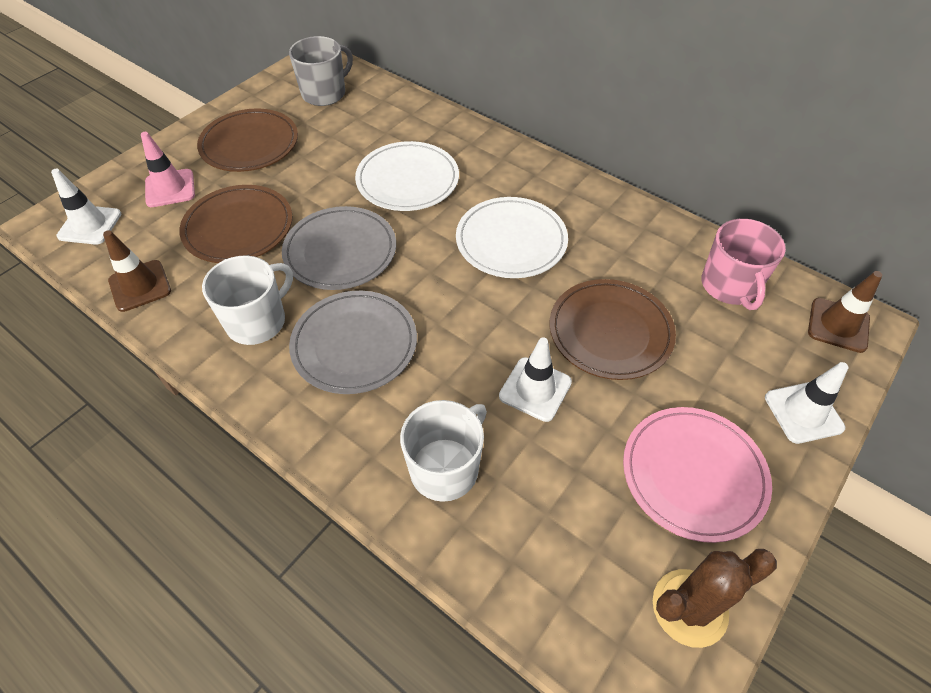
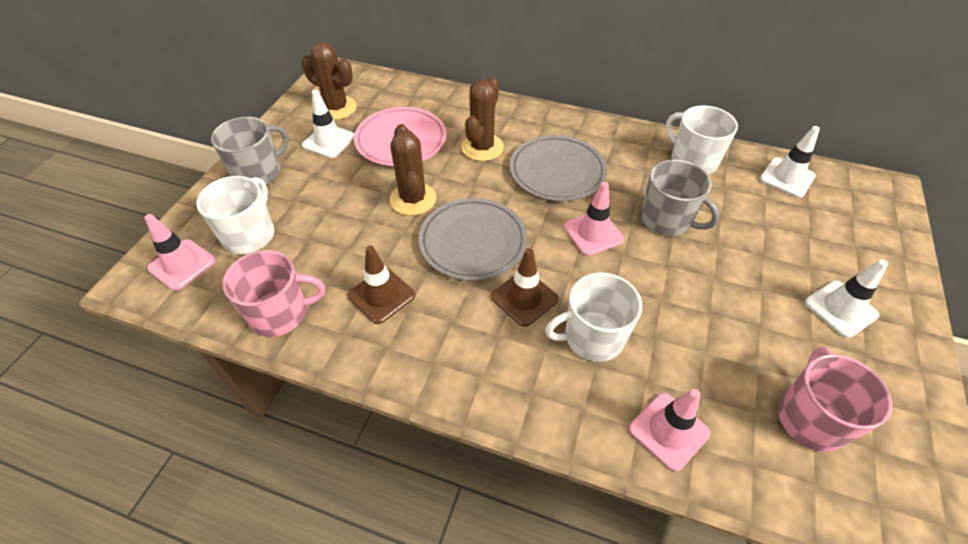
brown cactus: 1 -> 3
brown plate: 3 -> 0
grey mug: 1 -> 2
pink mug: 1 -> 2
pink traffic cone: 1 -> 3
white mug: 2 -> 3
white plate: 2 -> 0

